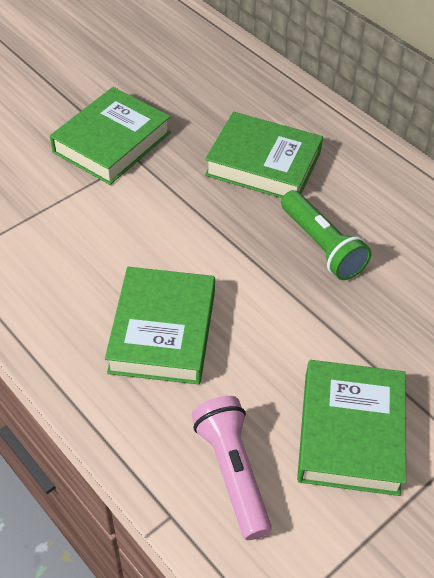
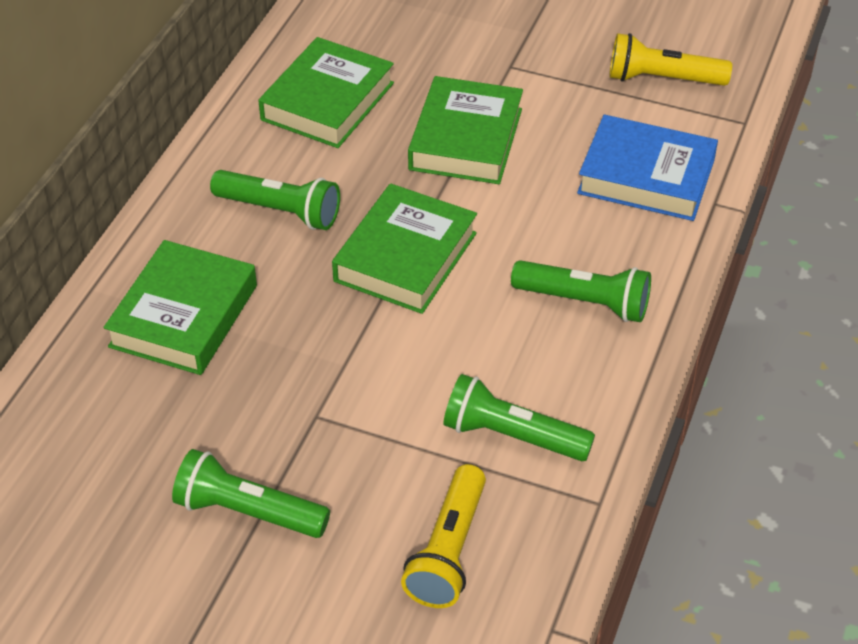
blue book: 0 -> 1
green flashlight: 1 -> 4
pink flashlight: 1 -> 0
yellow flashlight: 0 -> 2

